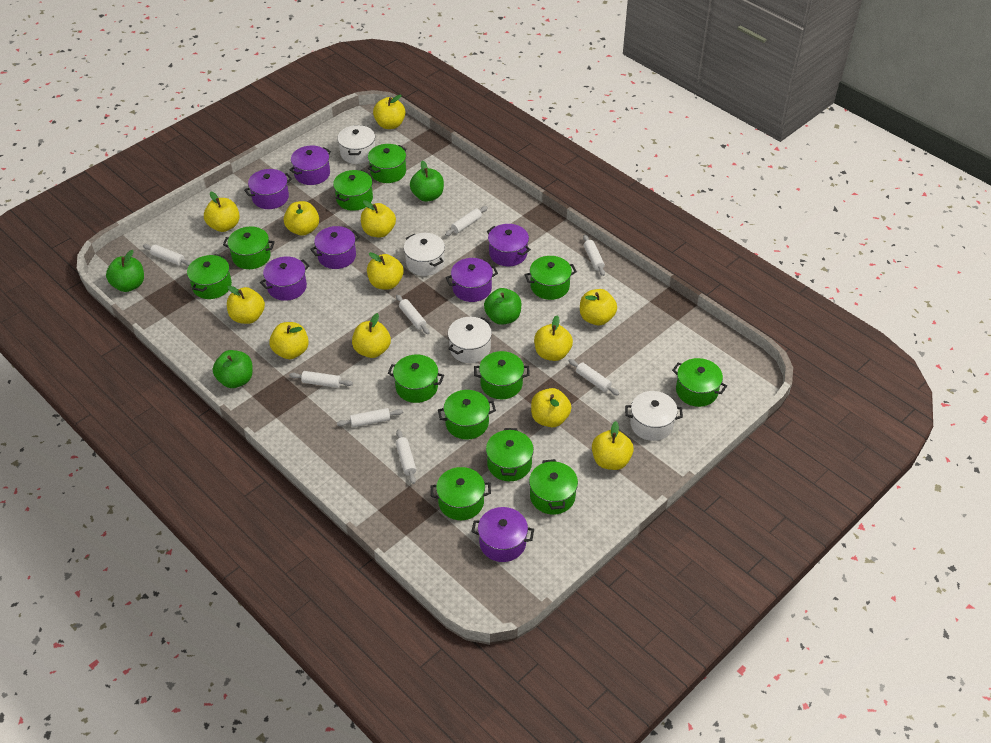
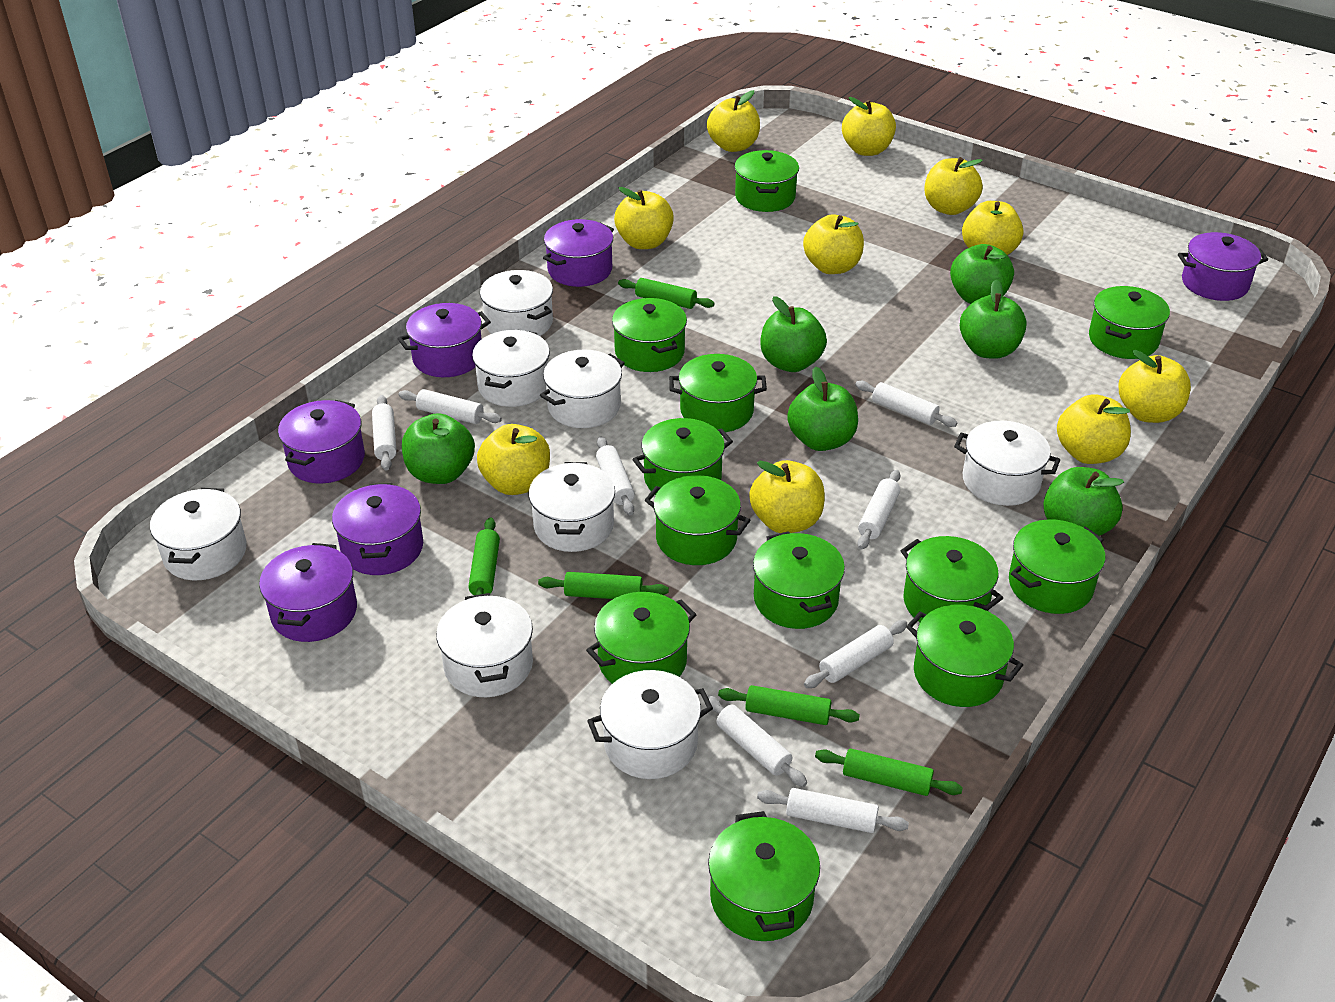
green apple: 4 -> 6
green rolling pin: 0 -> 5
purple pot: 7 -> 6
white pot: 4 -> 8
yellow apple: 12 -> 10

